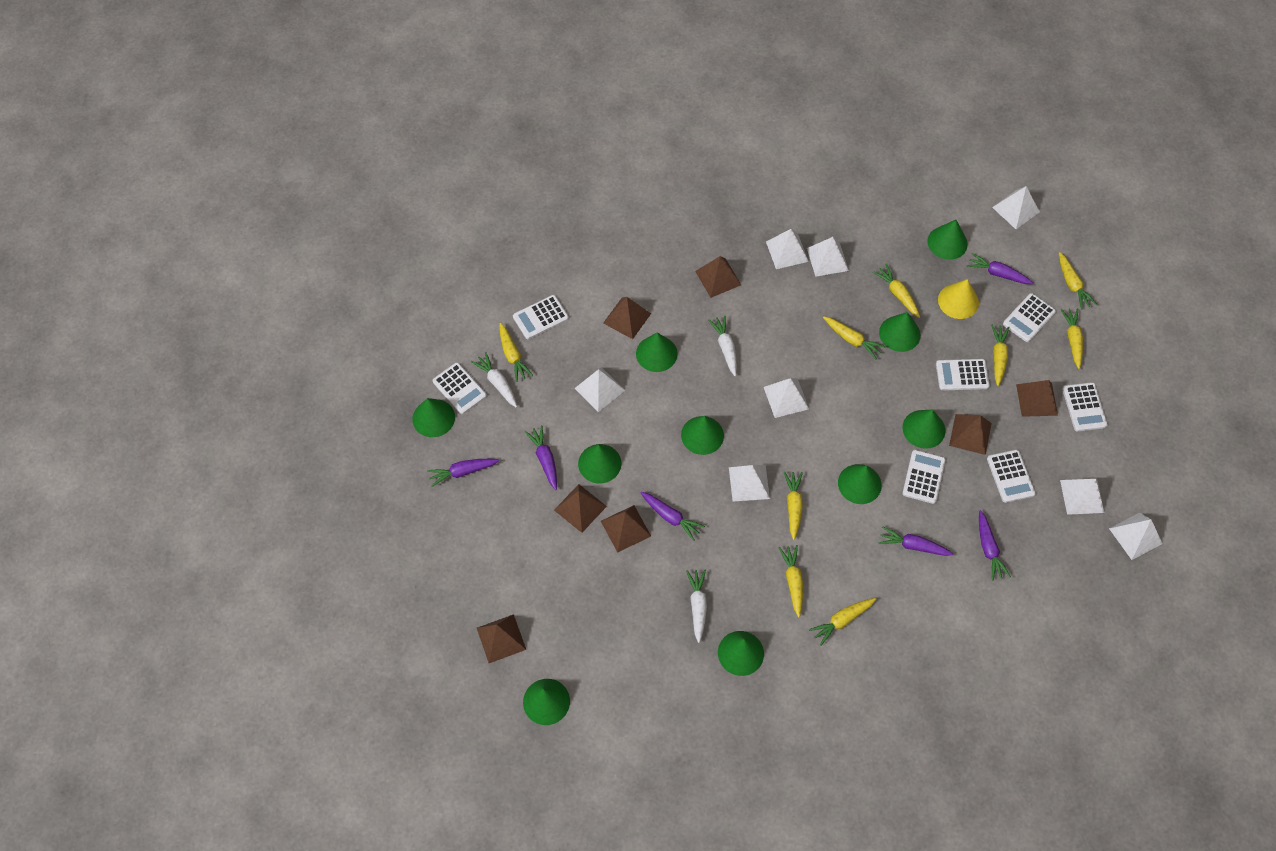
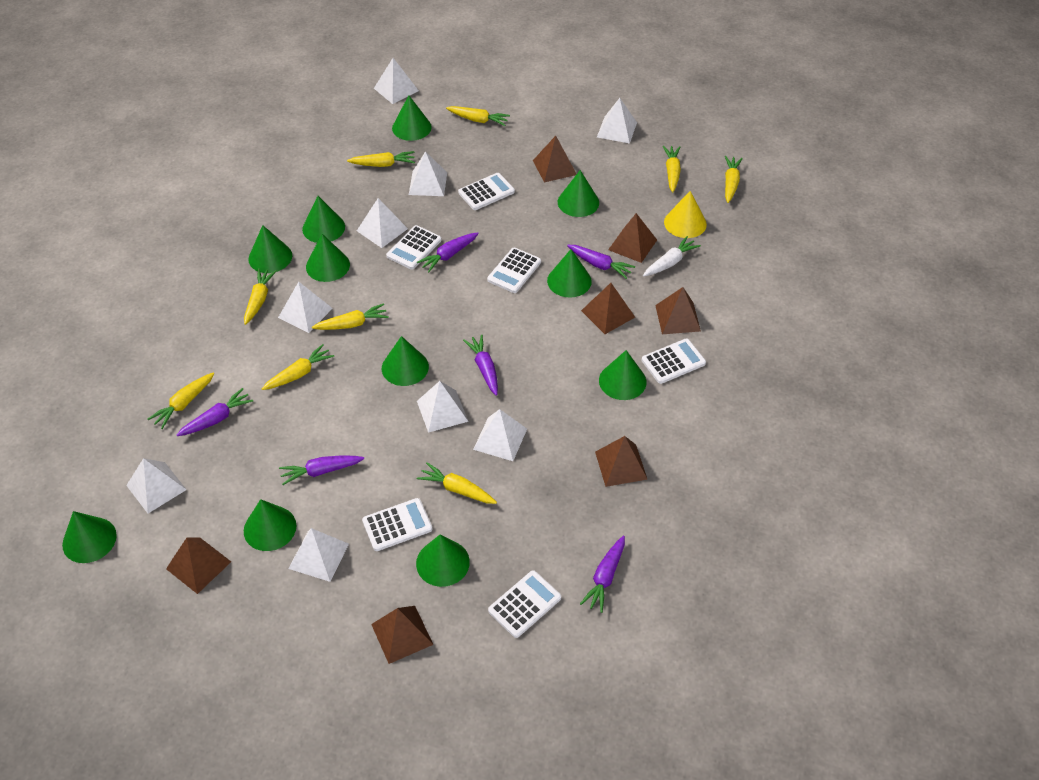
green cone: 10 -> 11
white calculator: 7 -> 6
white carrot: 3 -> 1
white pyramid: 8 -> 9

